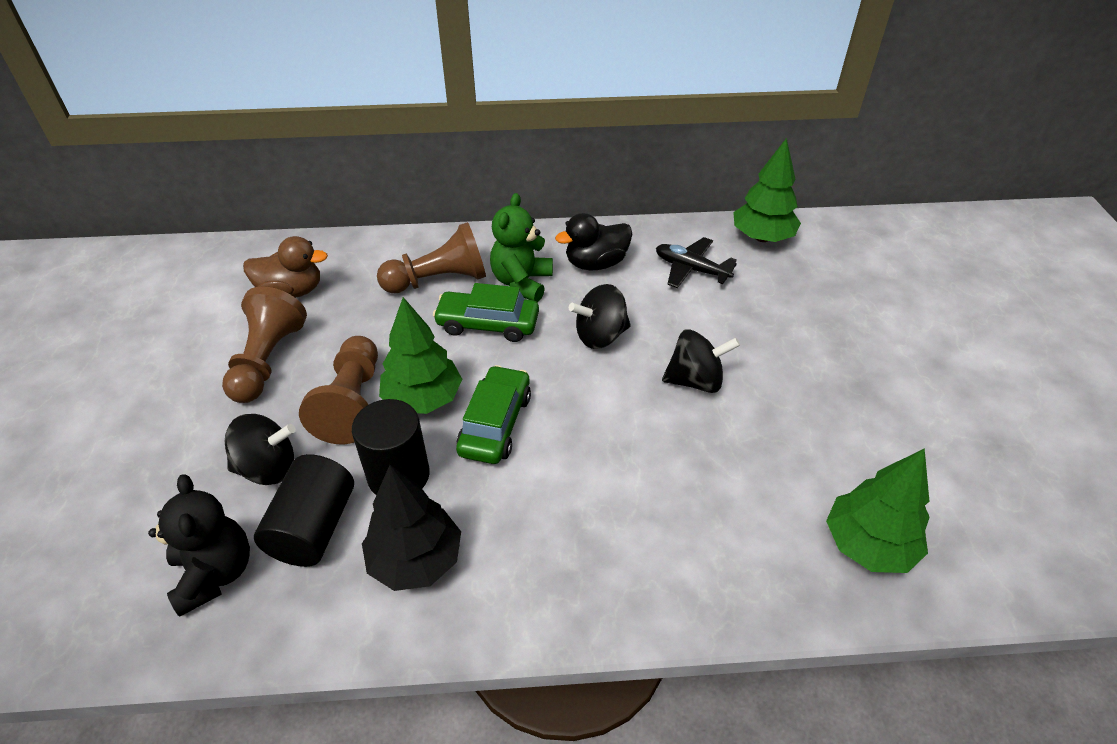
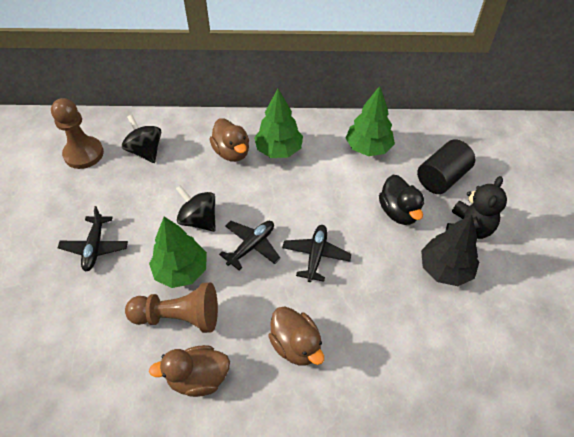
black cylinder: 2 -> 1
black plane: 1 -> 3
black spinning top: 3 -> 2
brown duck: 1 -> 3
brown pawn: 3 -> 2
green car: 2 -> 0
green teddy bear: 1 -> 0

